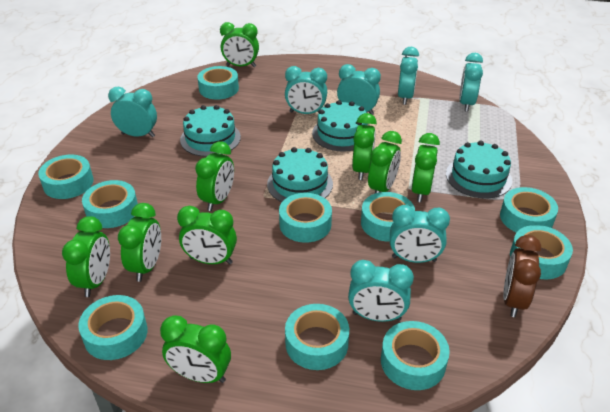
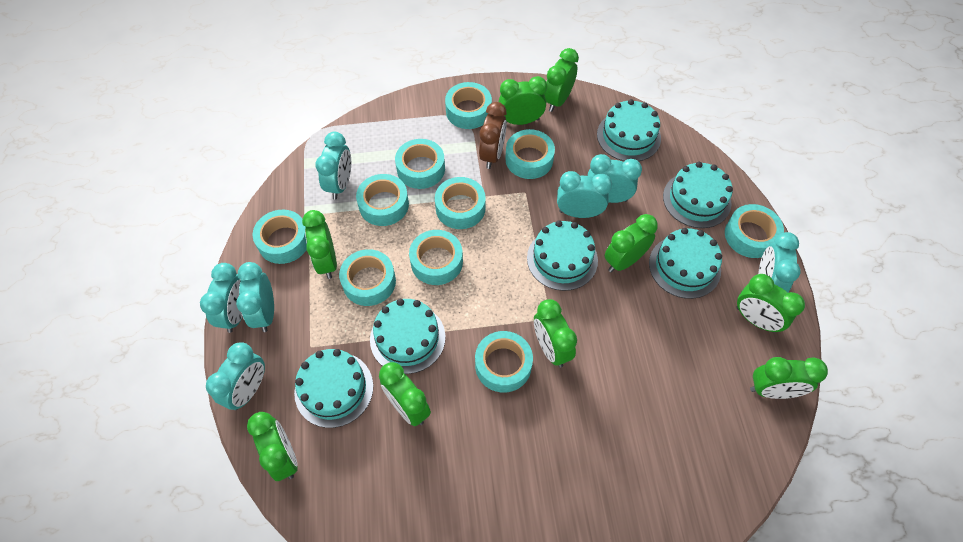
turquoise cake: 4 -> 6

